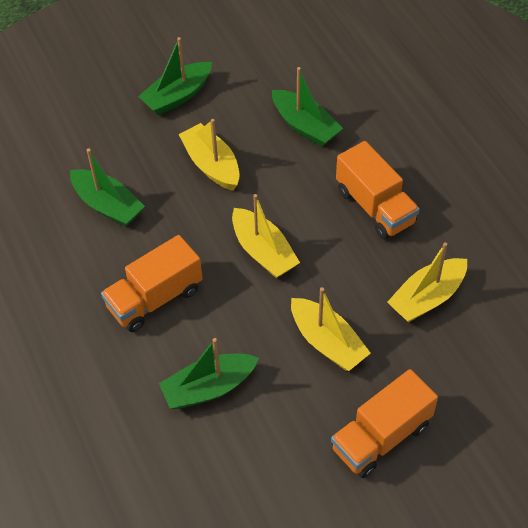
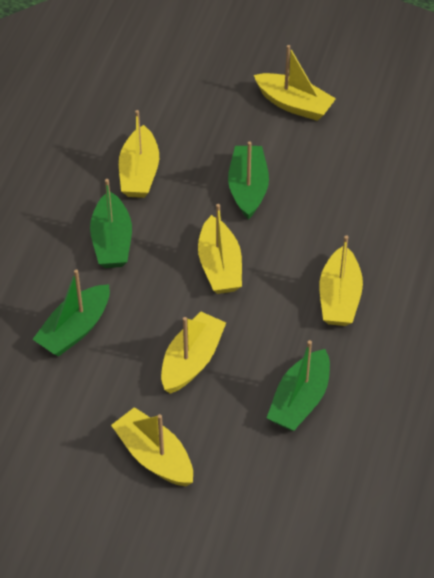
orange truck: 3 -> 0
yellow boat: 4 -> 6

